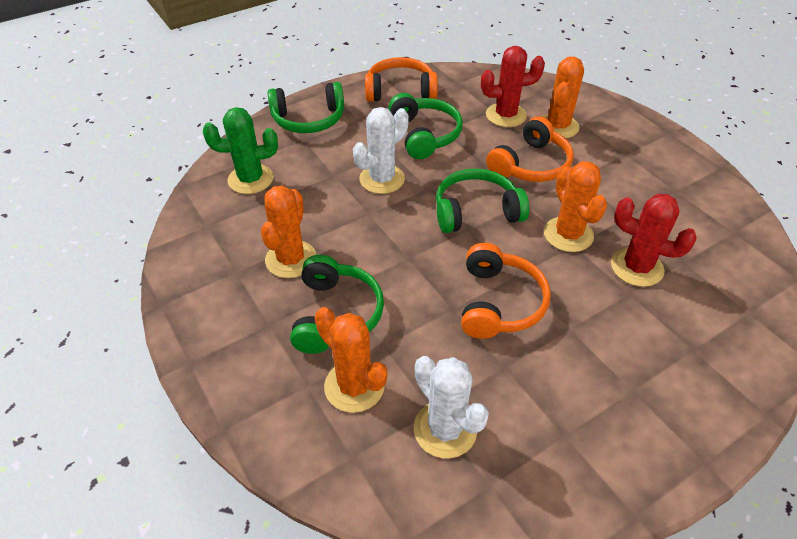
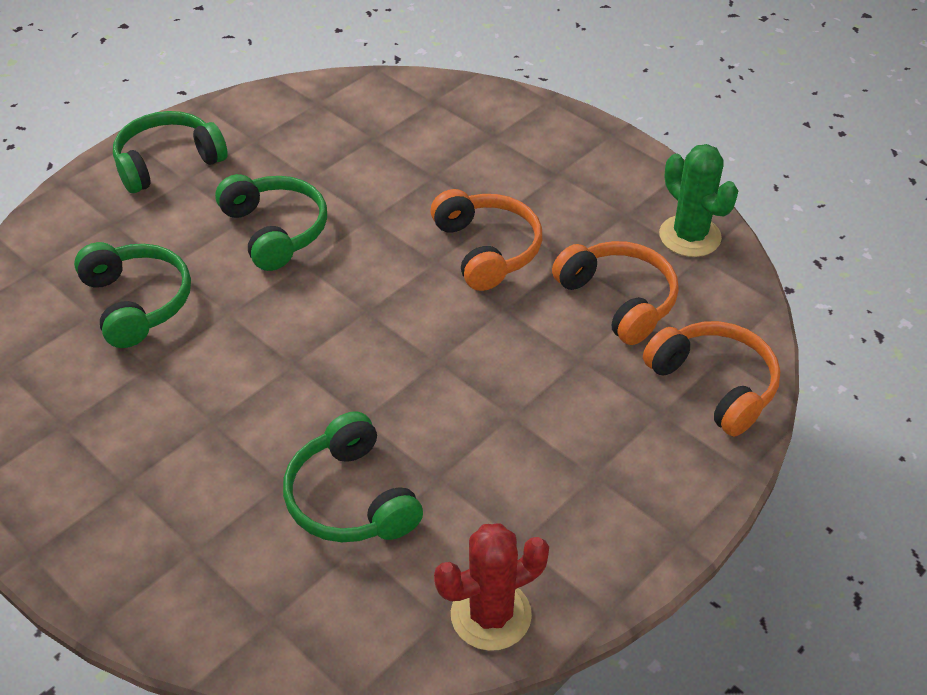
orange cactus: 4 -> 0
red cactus: 2 -> 1
white cactus: 2 -> 0

